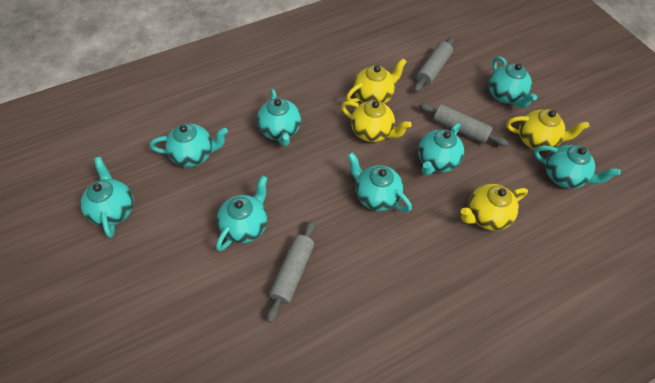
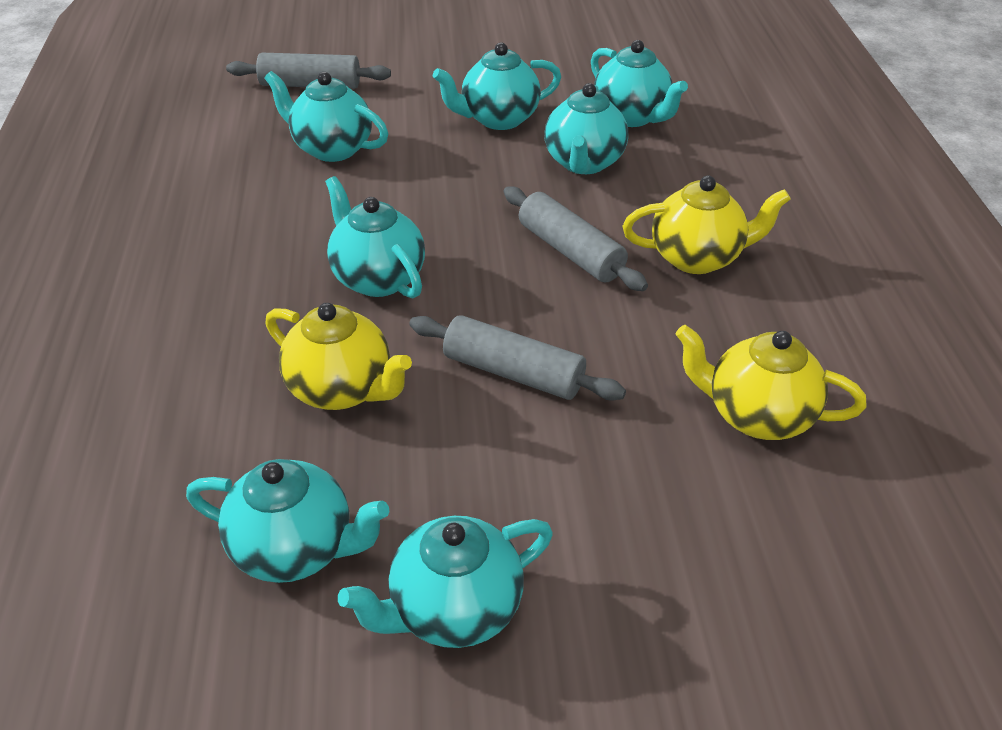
turquoise teapot: 8 -> 7
yellow teapot: 4 -> 3

